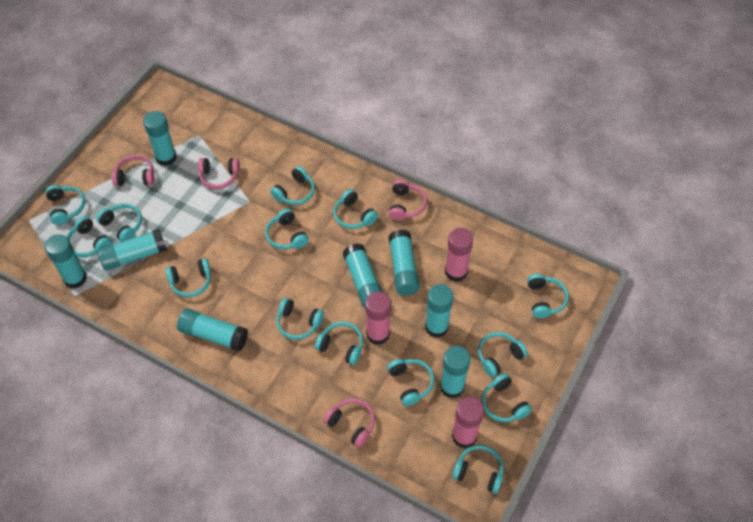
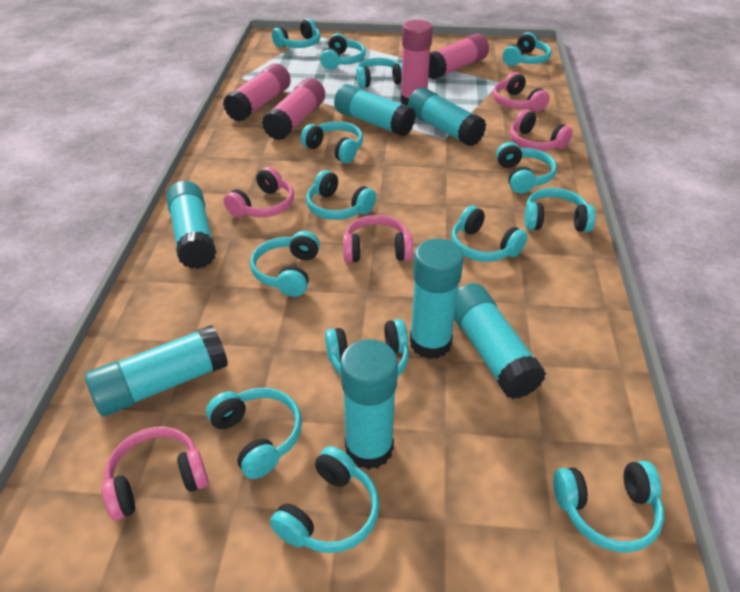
pink glue stick: 3 -> 4
pink headphones: 4 -> 5
turquoise glue stick: 8 -> 7

